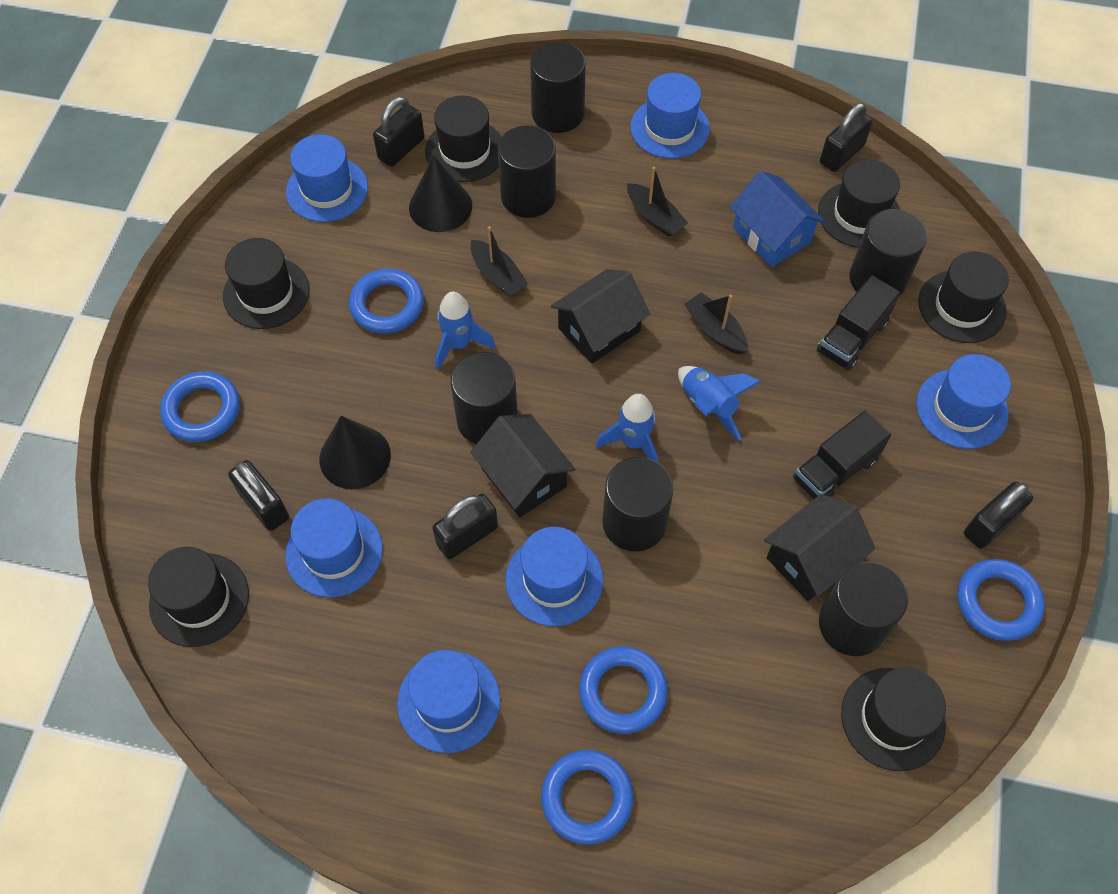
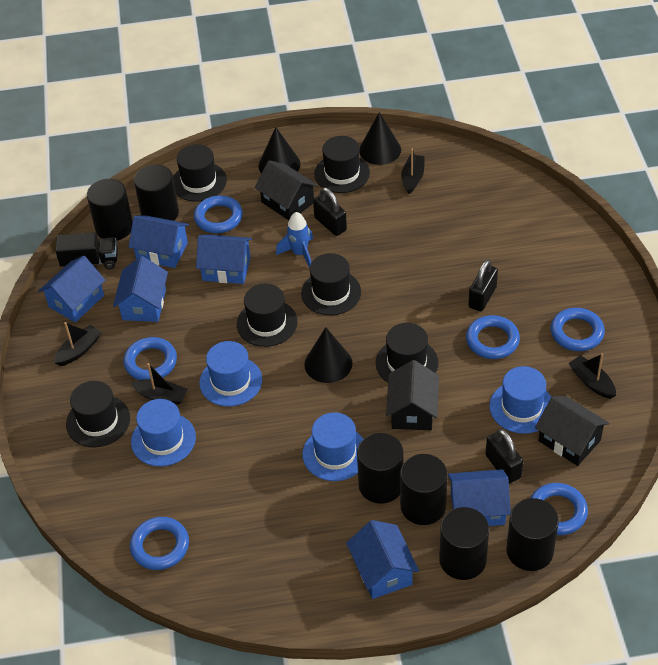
black boat: 3 -> 4
black cone: 2 -> 3
black padlock: 5 -> 3
black truck: 2 -> 1
blue hat: 6 -> 4
blue house: 1 -> 6
blue ring: 5 -> 6
blue rocket: 3 -> 1

